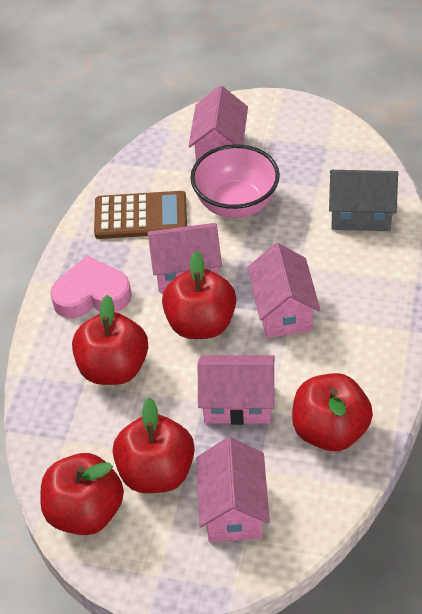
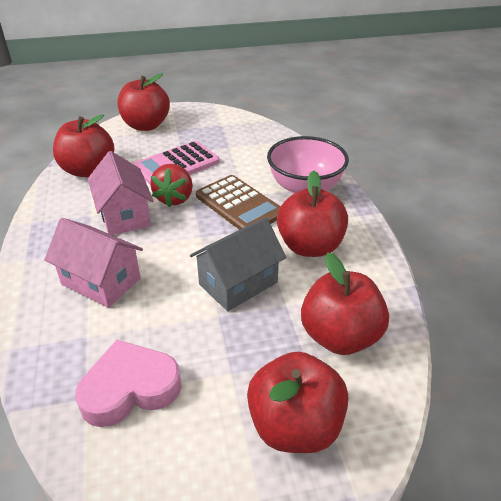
pink calculator: 0 -> 1
pink house: 5 -> 2
red strawberry: 0 -> 1

